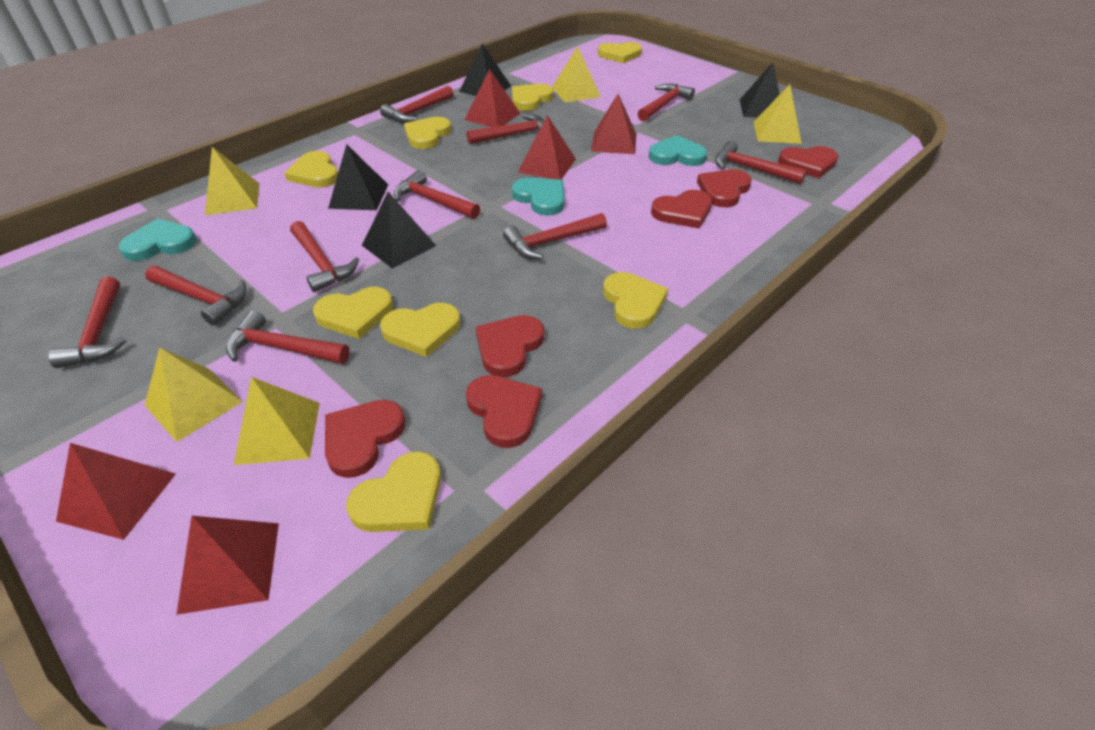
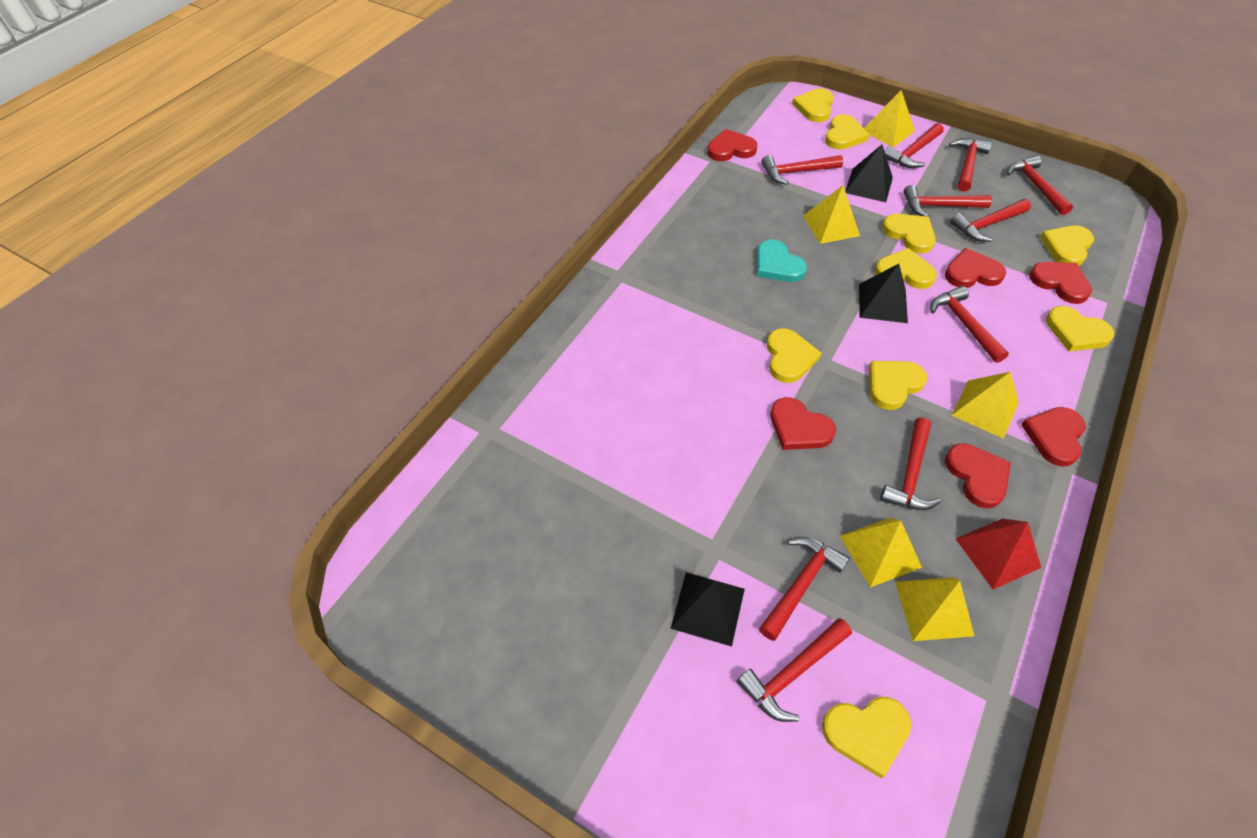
black pyramid: 4 -> 3
red pyramid: 5 -> 1
turquoise heart: 3 -> 1
yellow heart: 8 -> 9

